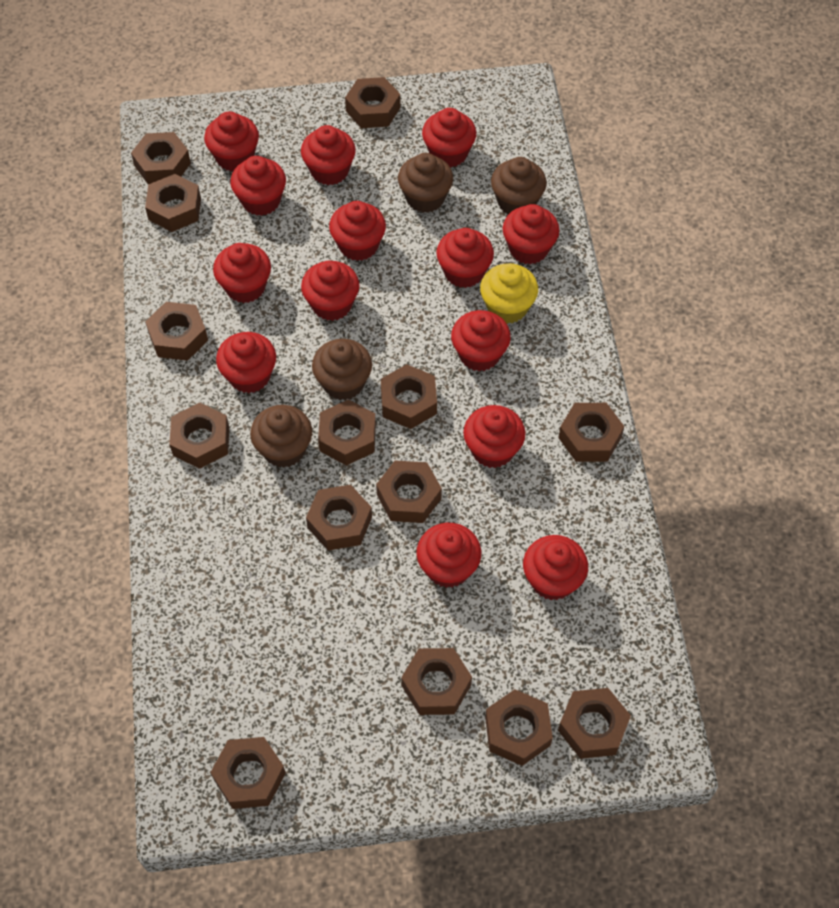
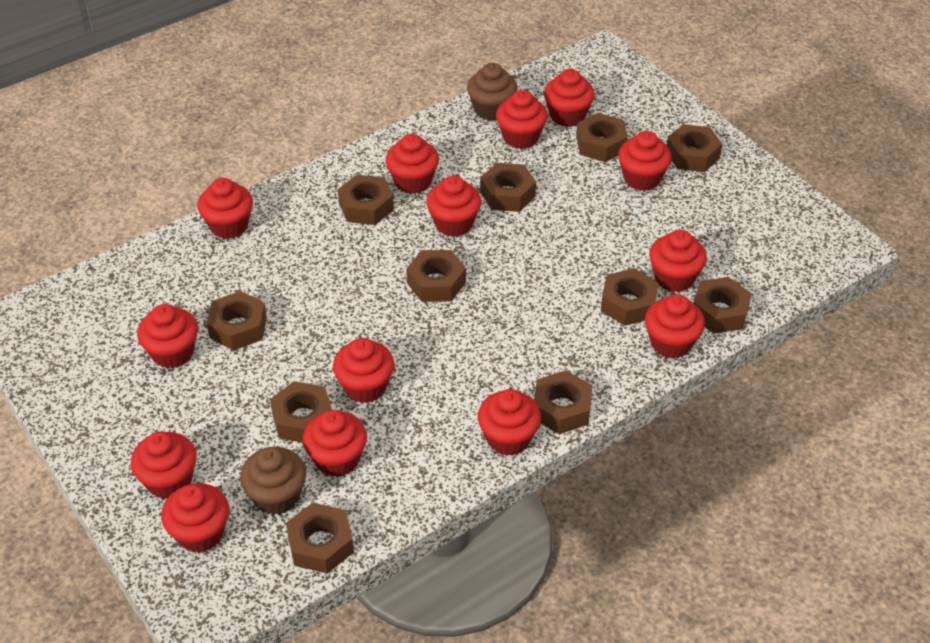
brown cupcake: 4 -> 2
brown nut: 14 -> 11
yellow cupcake: 1 -> 0

